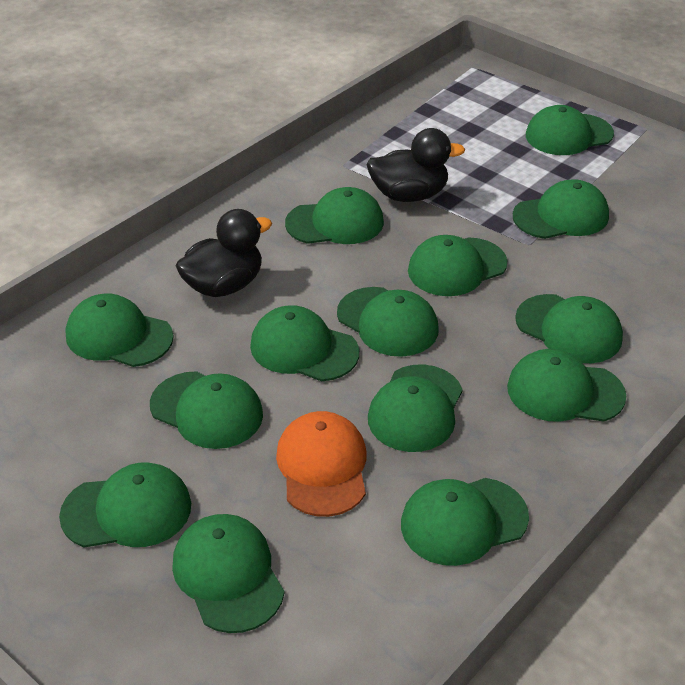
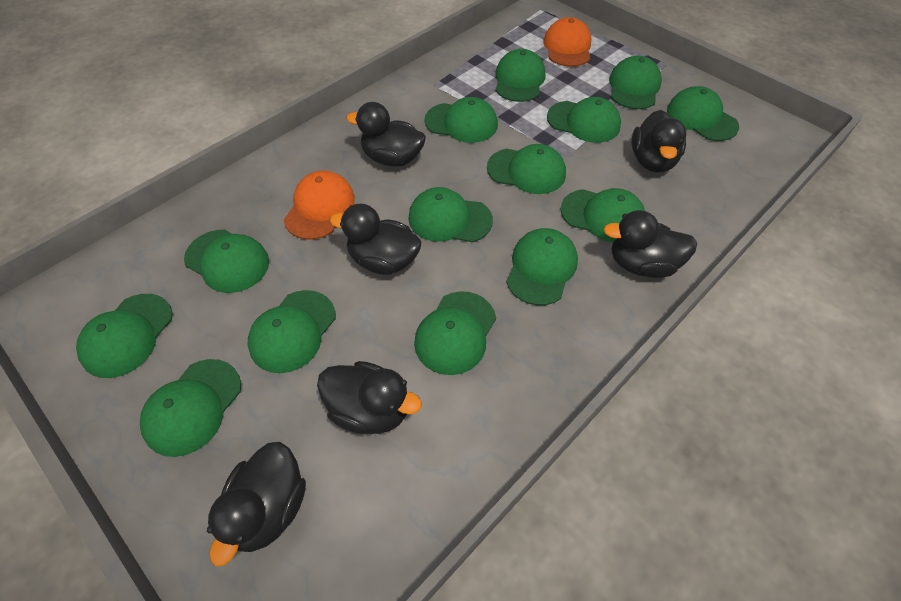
black duck: 2 -> 6
orange cap: 1 -> 2

